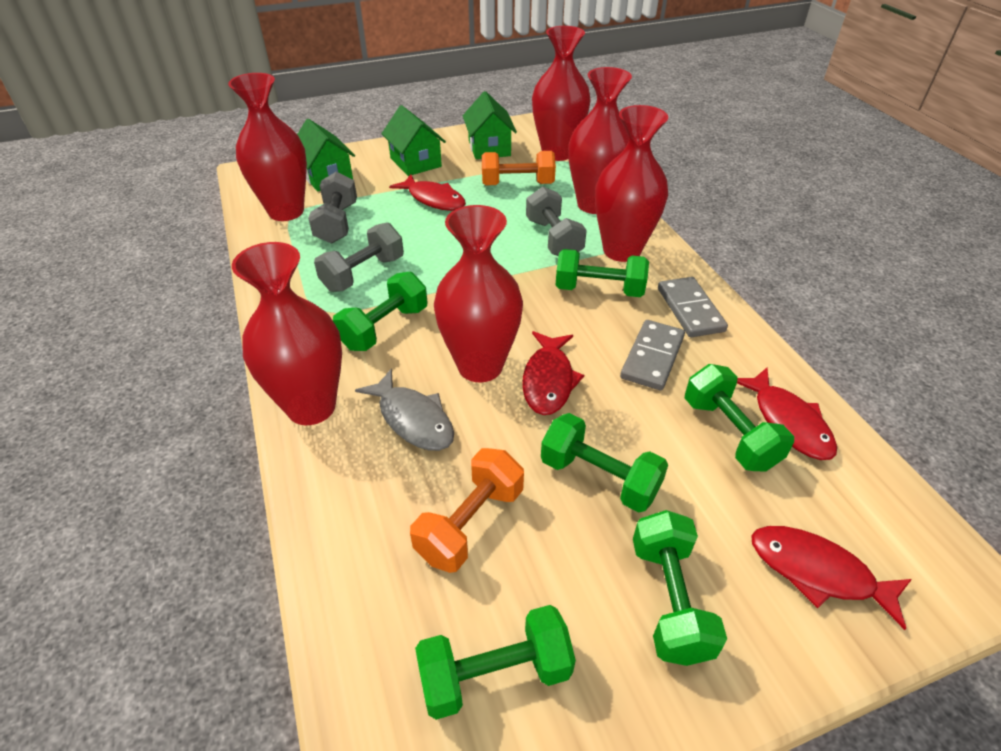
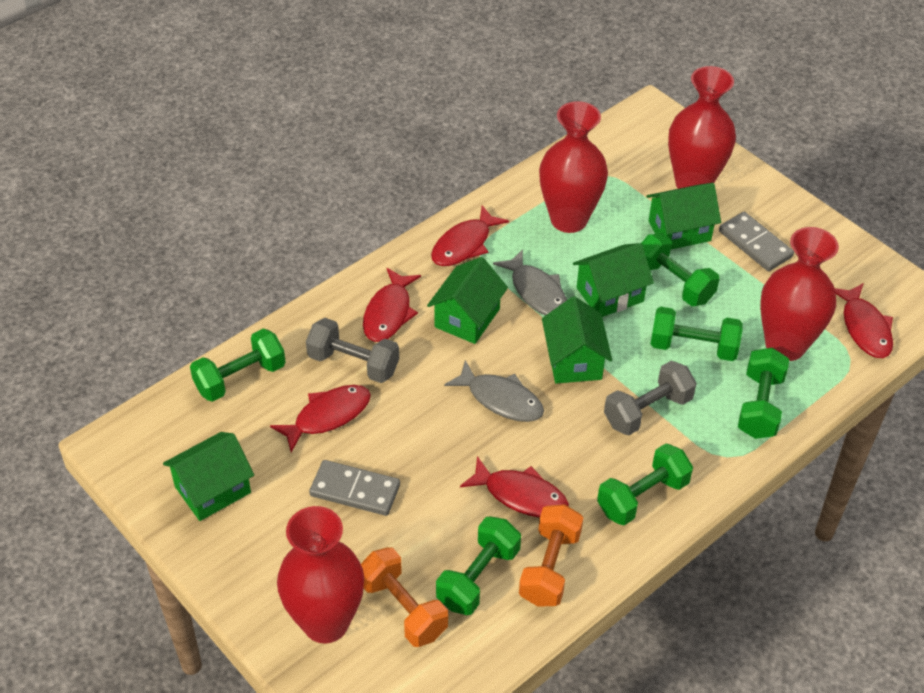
green house: 3 -> 5
grey dumbbell: 3 -> 2
grey fish: 1 -> 2
red fish: 4 -> 5
red vase: 6 -> 4

